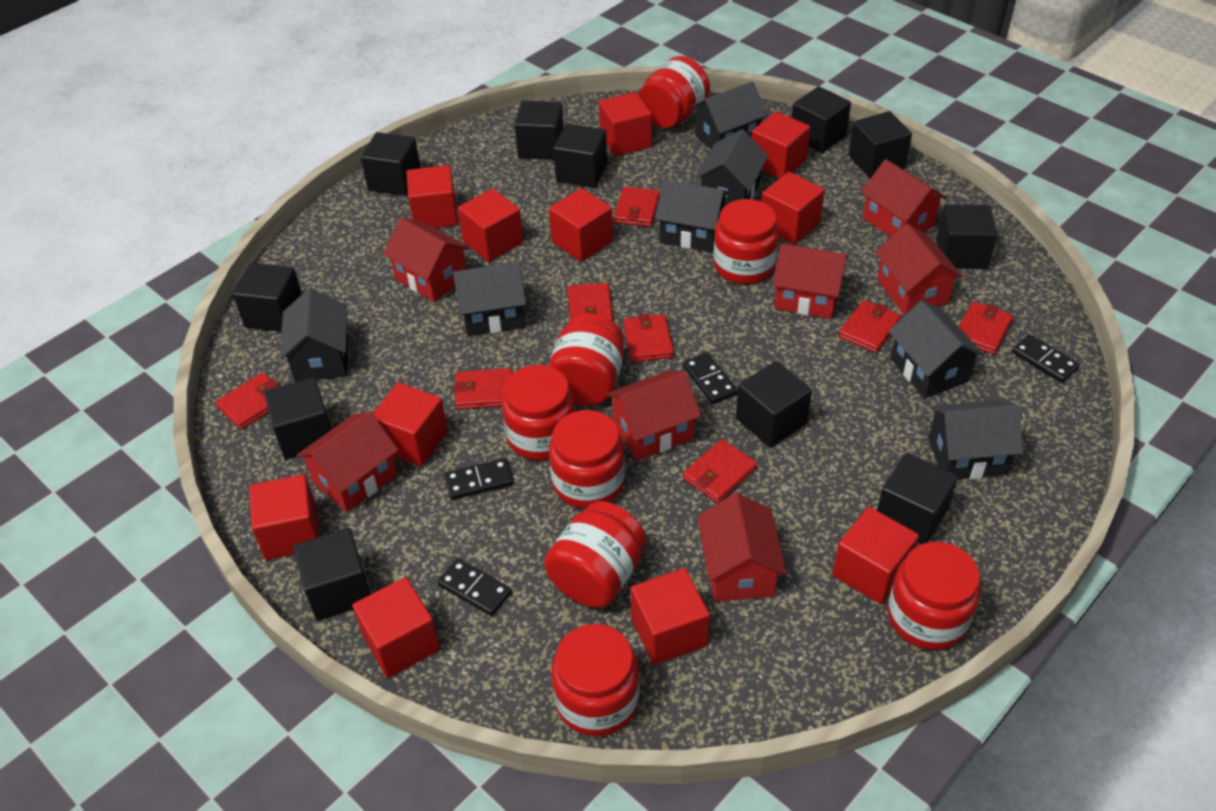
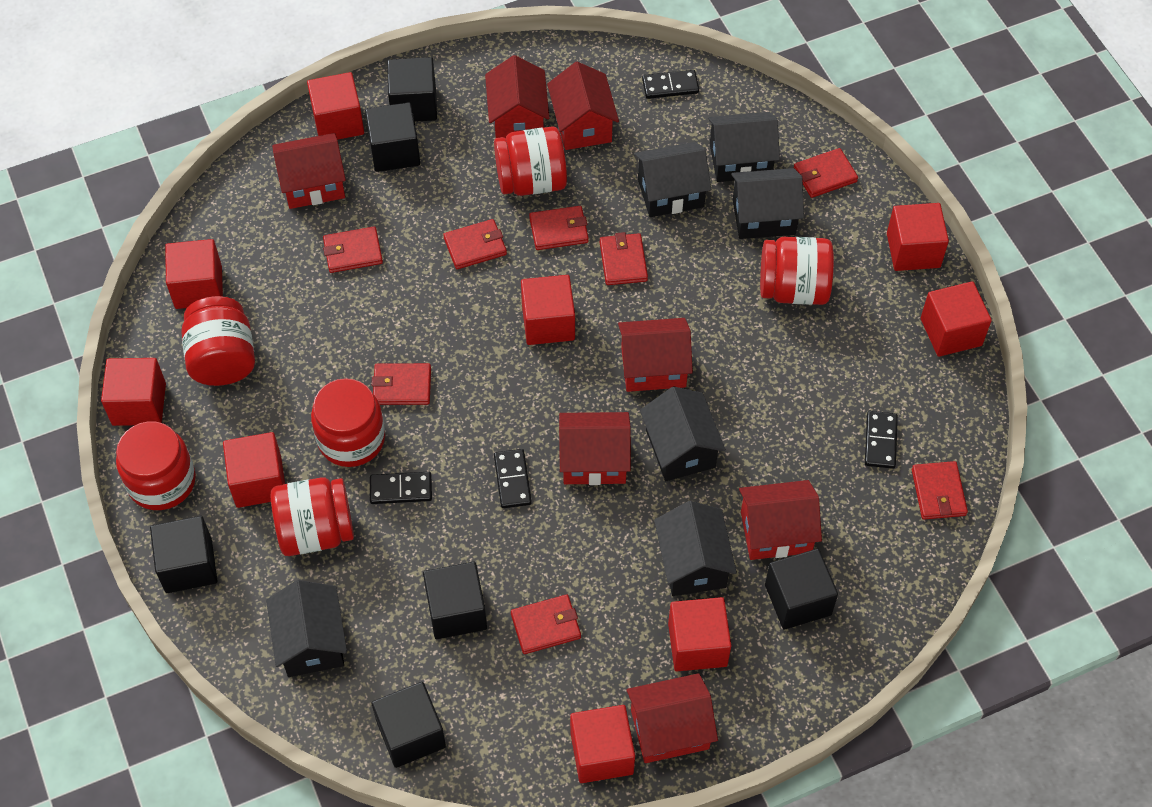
black cube: 11 -> 6
black house: 7 -> 6
red cube: 11 -> 9
red jar: 8 -> 6

